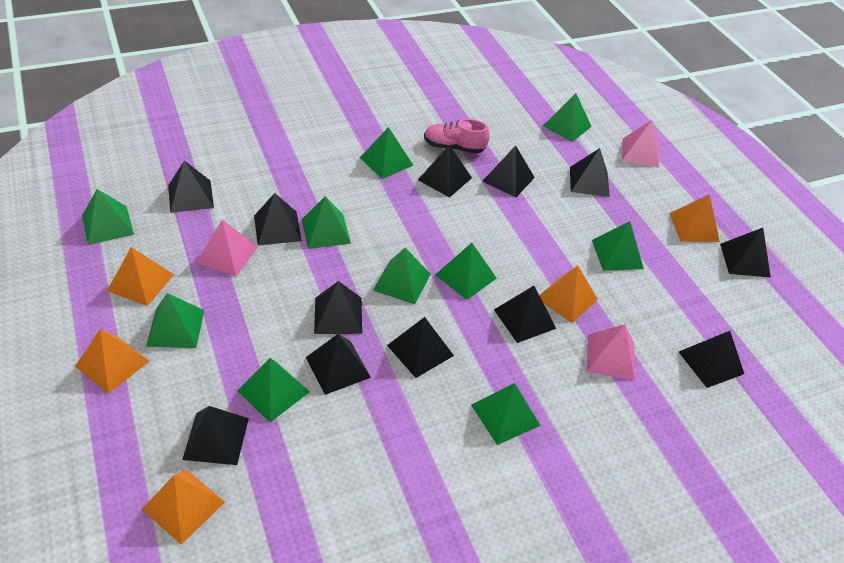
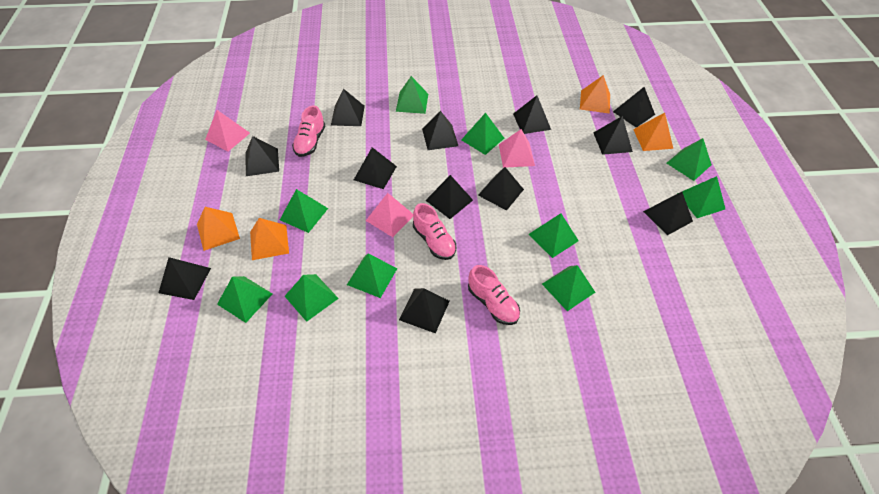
orange pyramid: 5 -> 4
pink shoe: 1 -> 3

